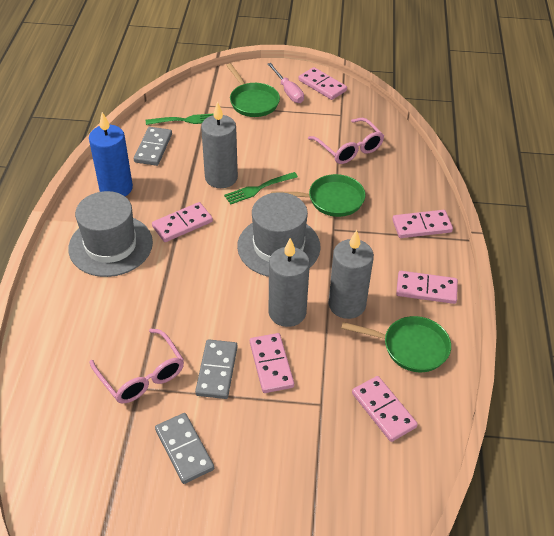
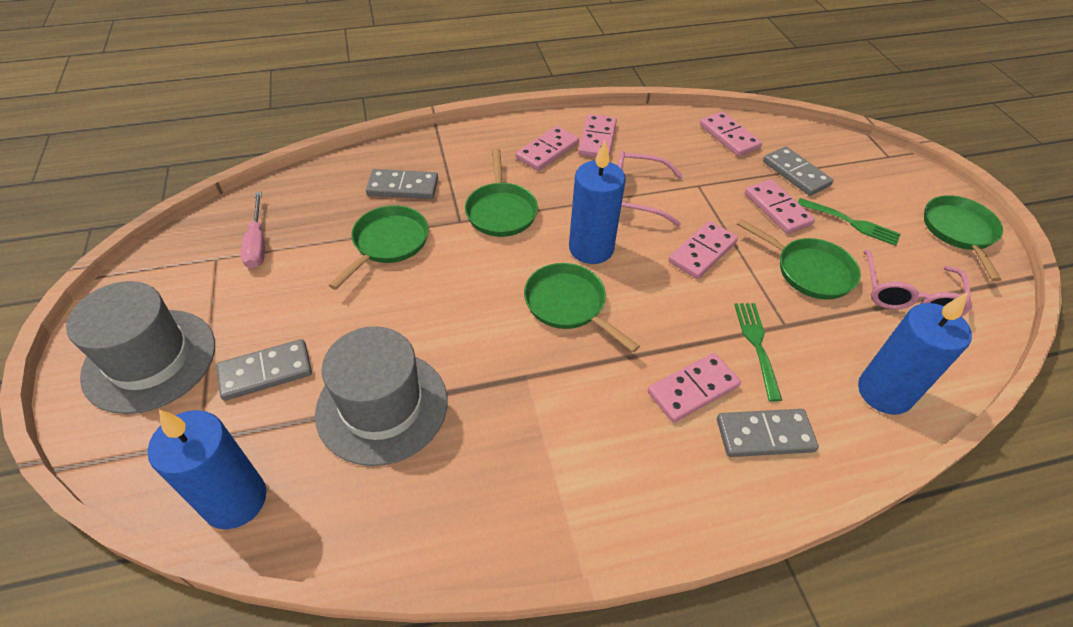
blue candle: 1 -> 3
green pan: 3 -> 5
grey candle: 3 -> 0
grey domino: 3 -> 4

